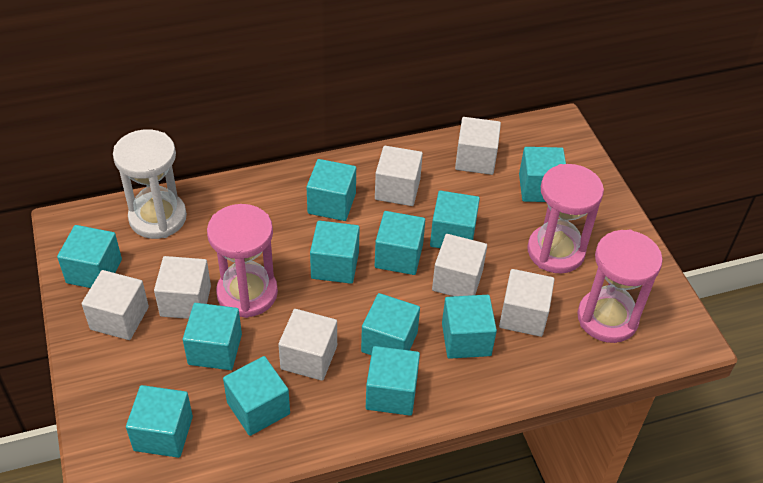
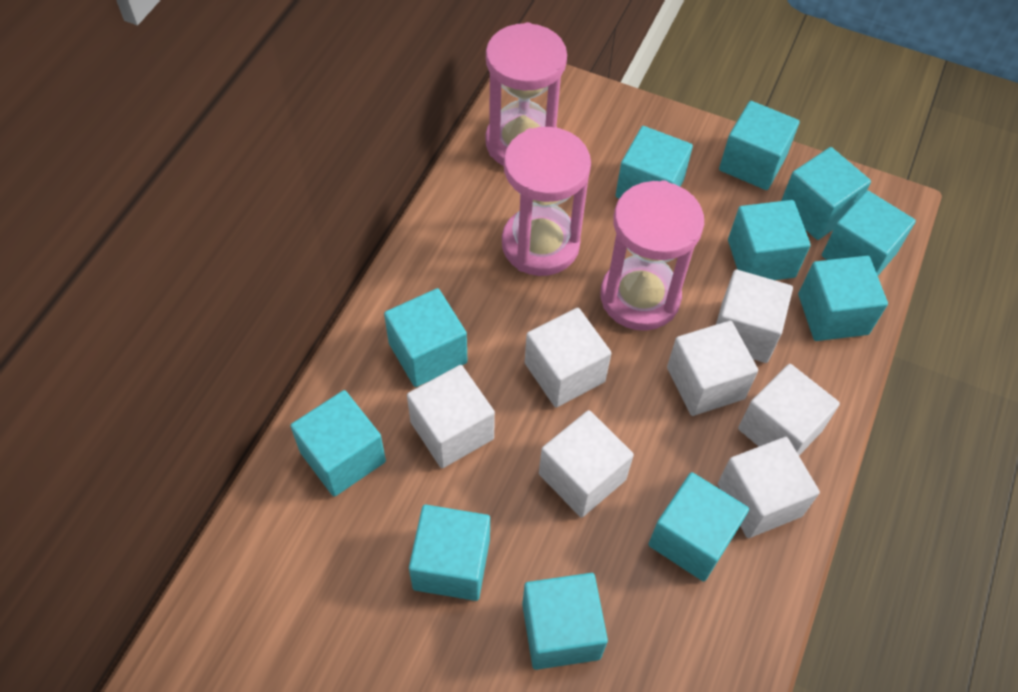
turquoise cube: 12 -> 11
white hourglass: 1 -> 0

